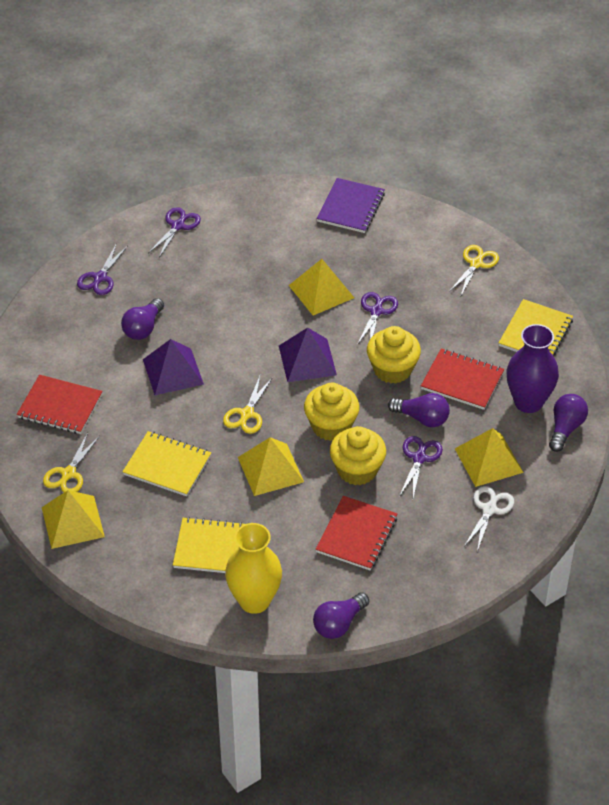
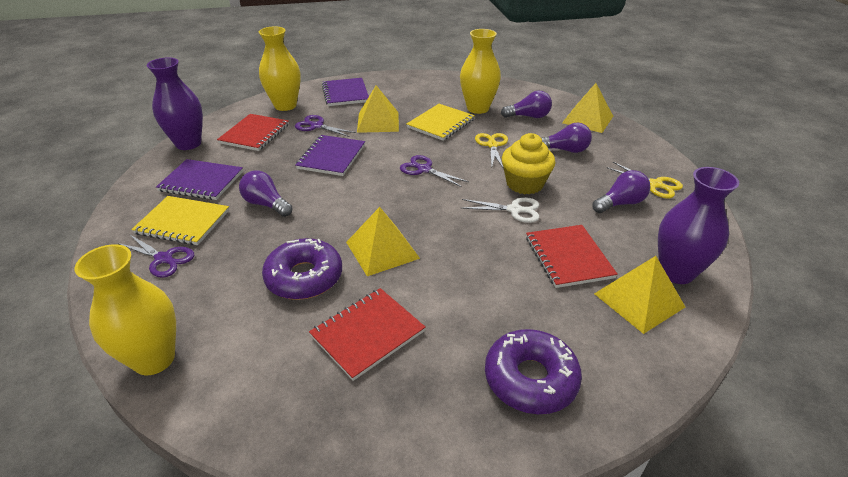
purple donut: 0 -> 2
purple notebook: 1 -> 3
purple pyramid: 2 -> 0
purple scissors: 4 -> 3
purple vase: 1 -> 2
yellow cupcake: 3 -> 1
yellow notebook: 3 -> 2
yellow scissors: 3 -> 2
yellow vase: 1 -> 3

